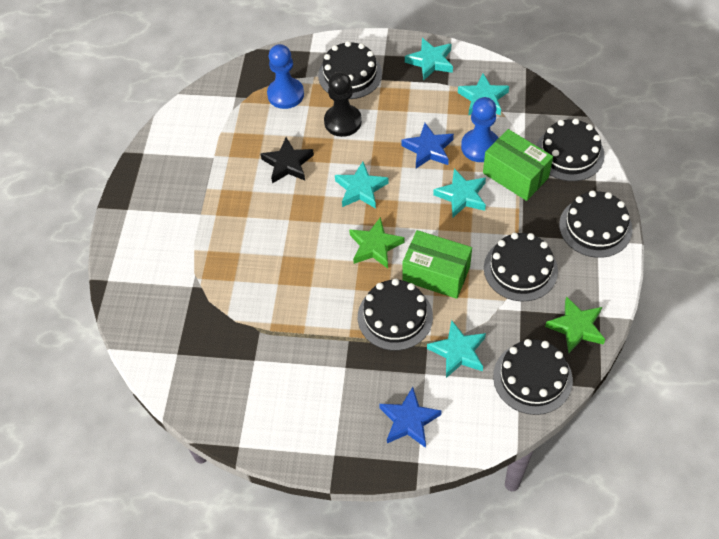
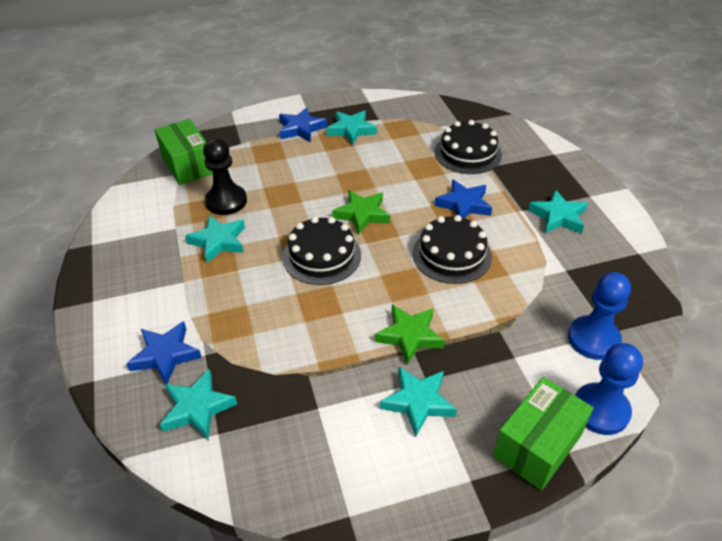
black cake: 6 -> 3
black star: 1 -> 0
blue star: 2 -> 3

